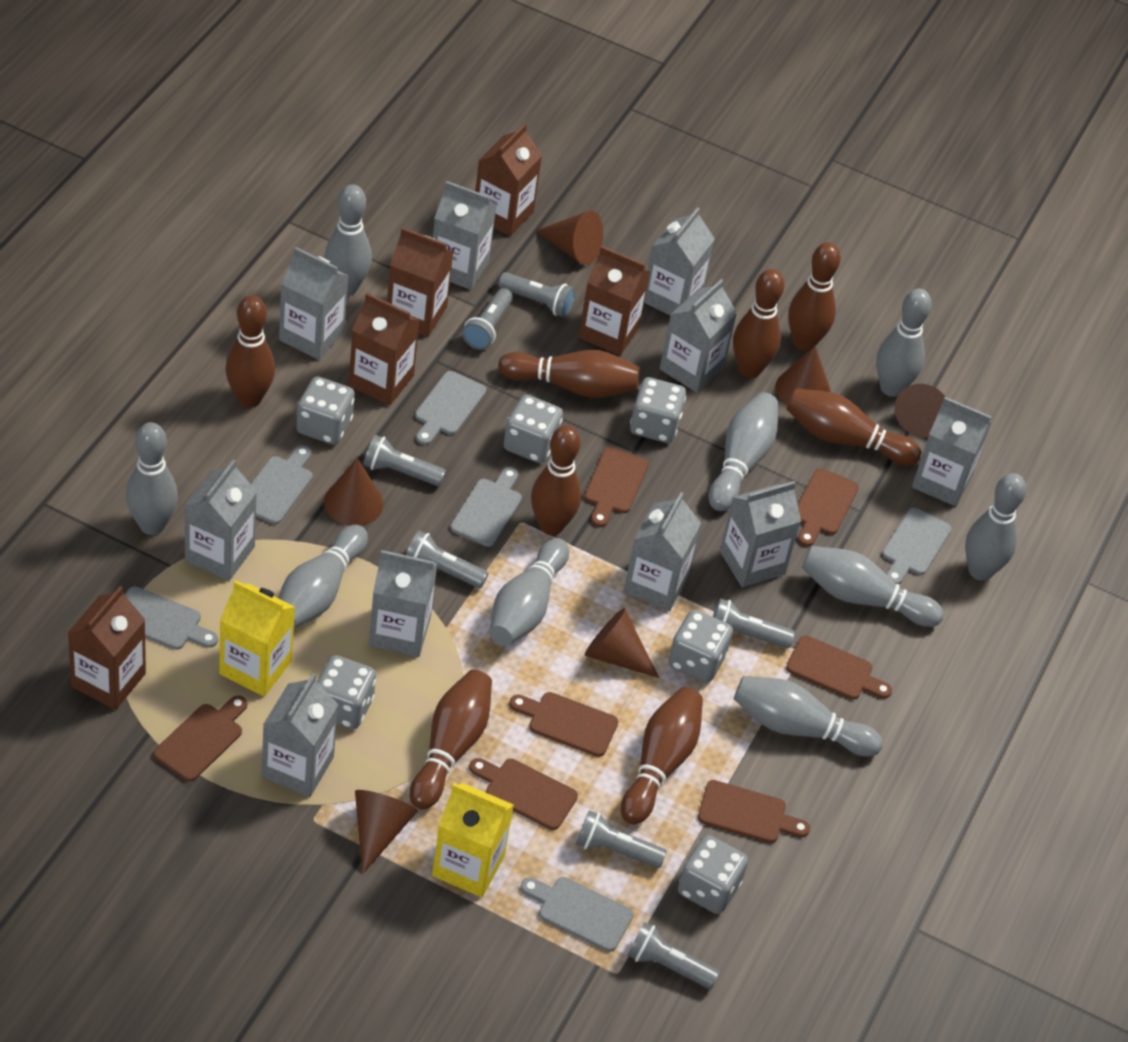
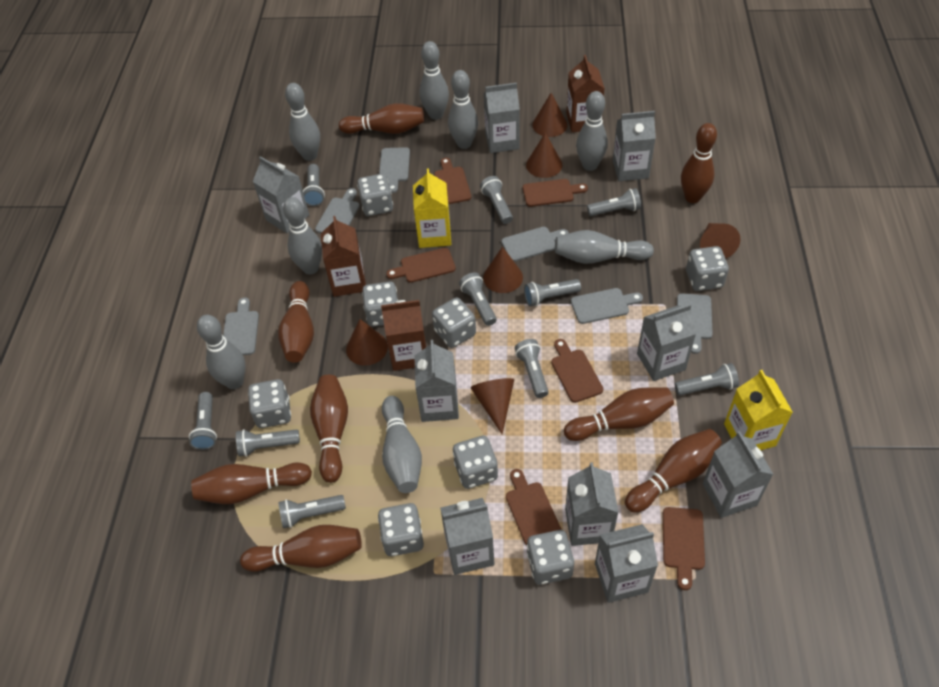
brown carton: 5 -> 3
brown cutting board: 7 -> 6
grey bowling pin: 9 -> 8
grey carton: 10 -> 9
grey dice: 6 -> 8
grey flashlight: 7 -> 10

